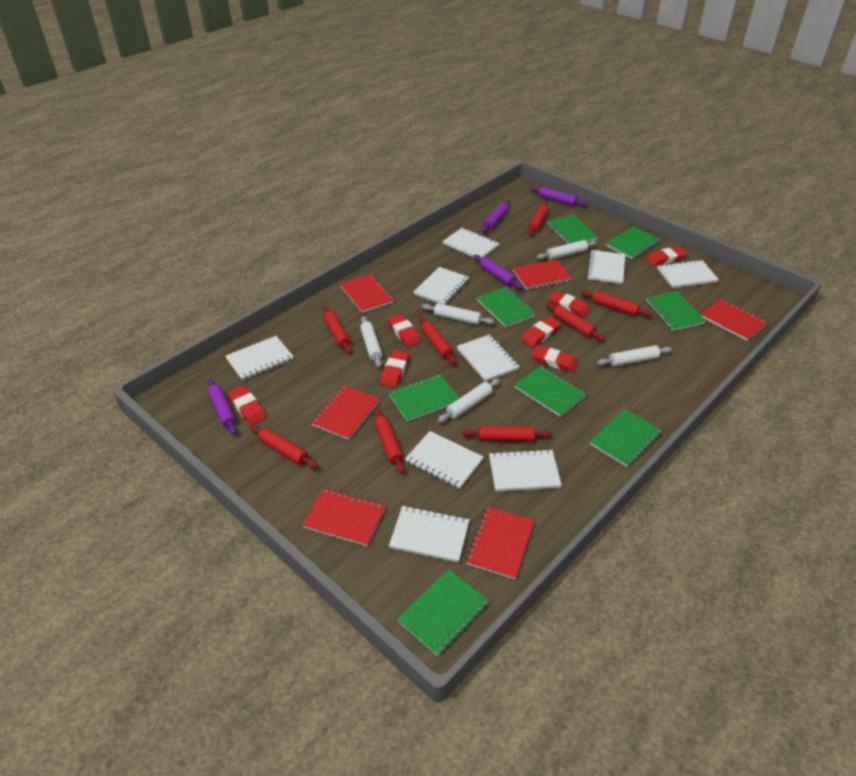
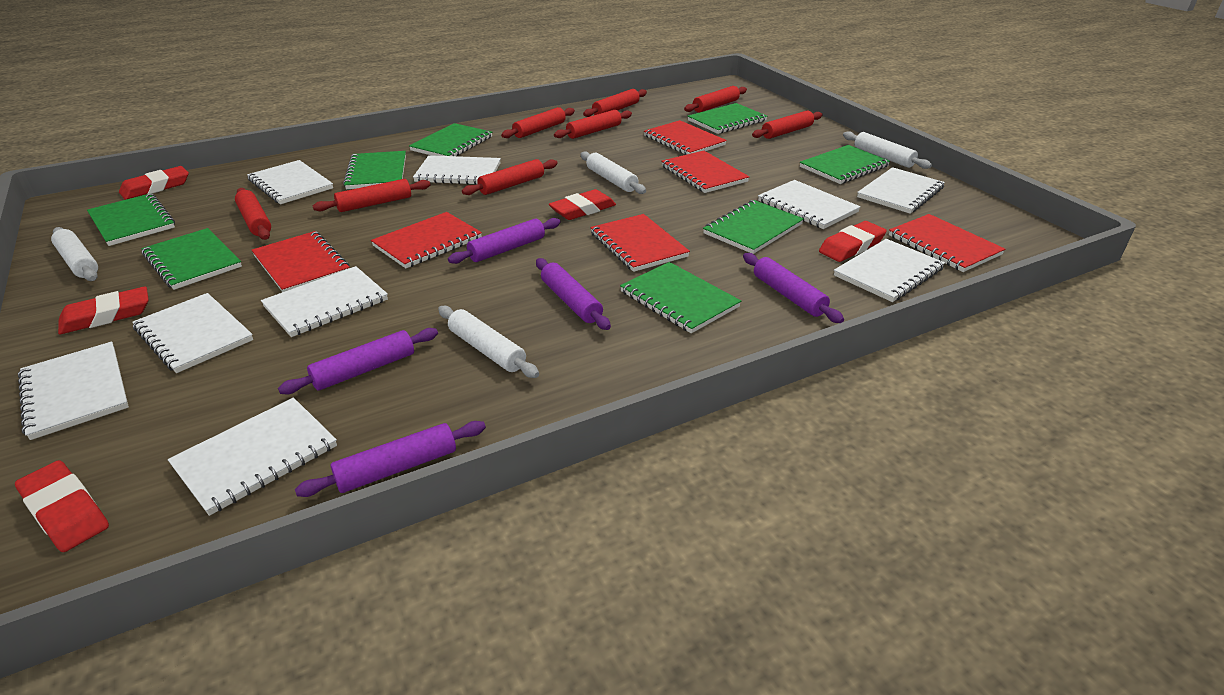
purple rolling pin: 4 -> 5
red eraser: 7 -> 5
white rolling pin: 5 -> 4

